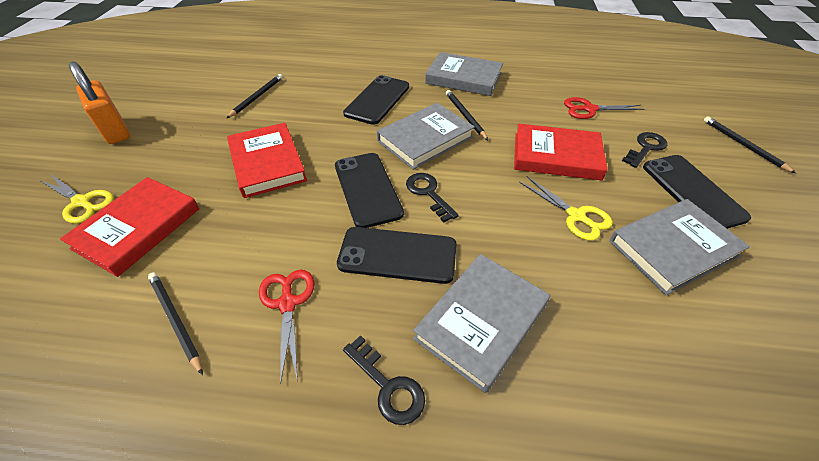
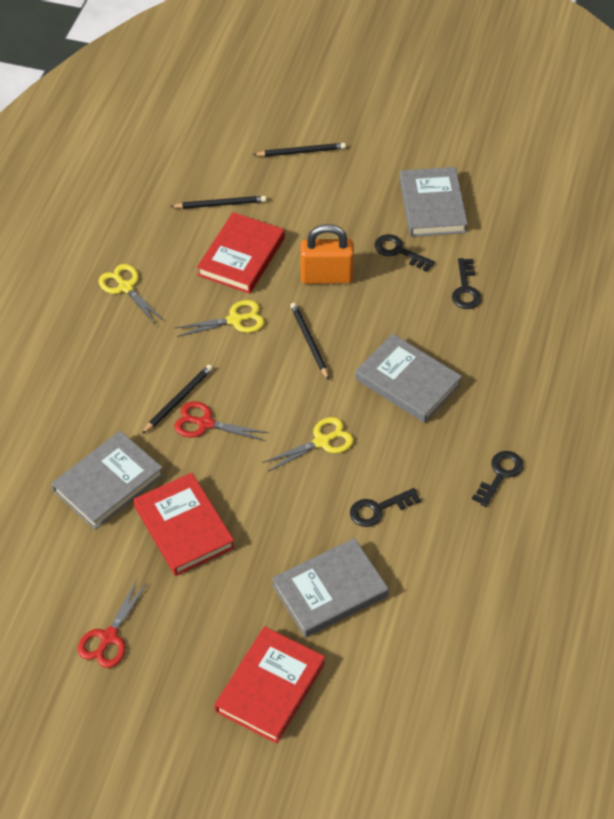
black key: 3 -> 4
black phone: 4 -> 0
yellow scissors: 2 -> 3

